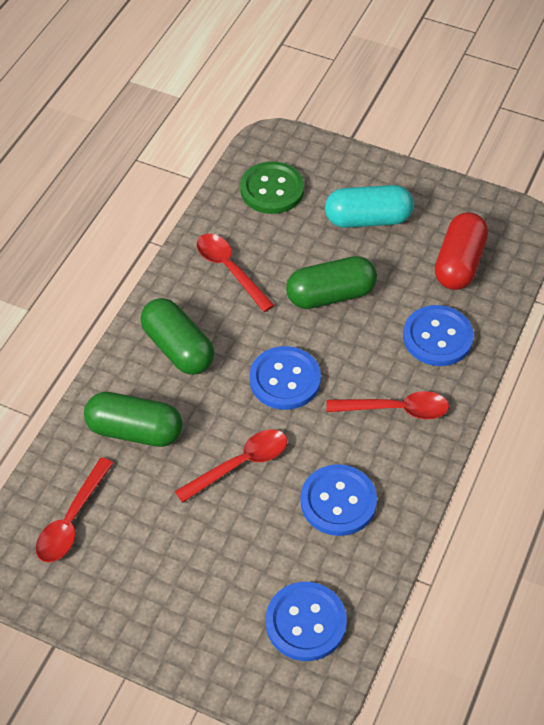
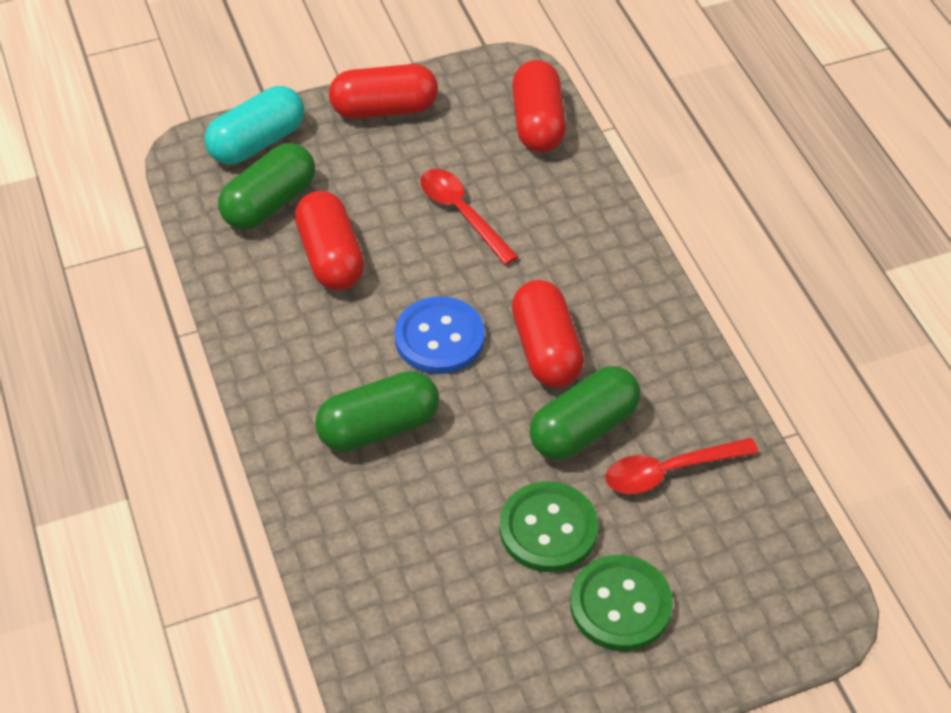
blue button: 4 -> 1
green button: 1 -> 2
red capsule: 1 -> 4
red spoon: 4 -> 2

